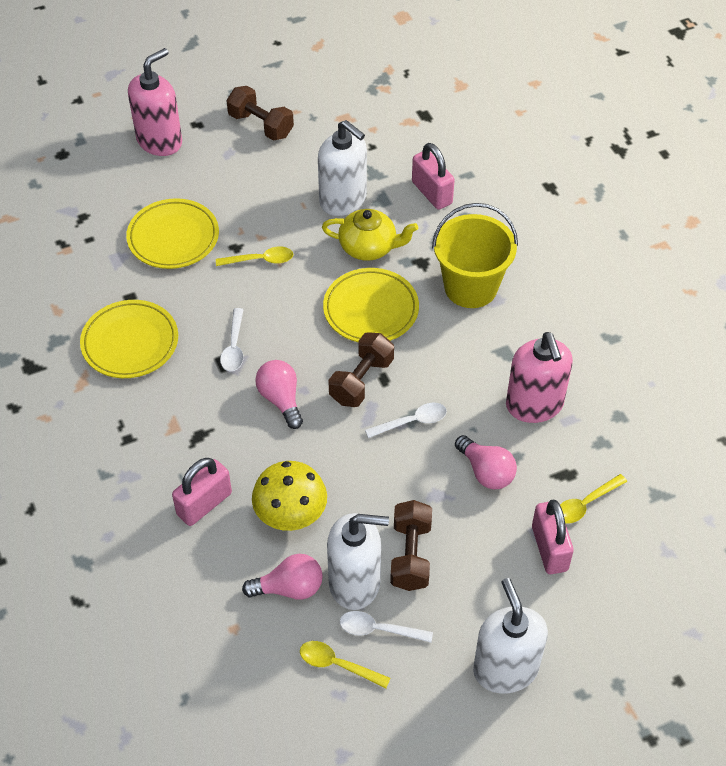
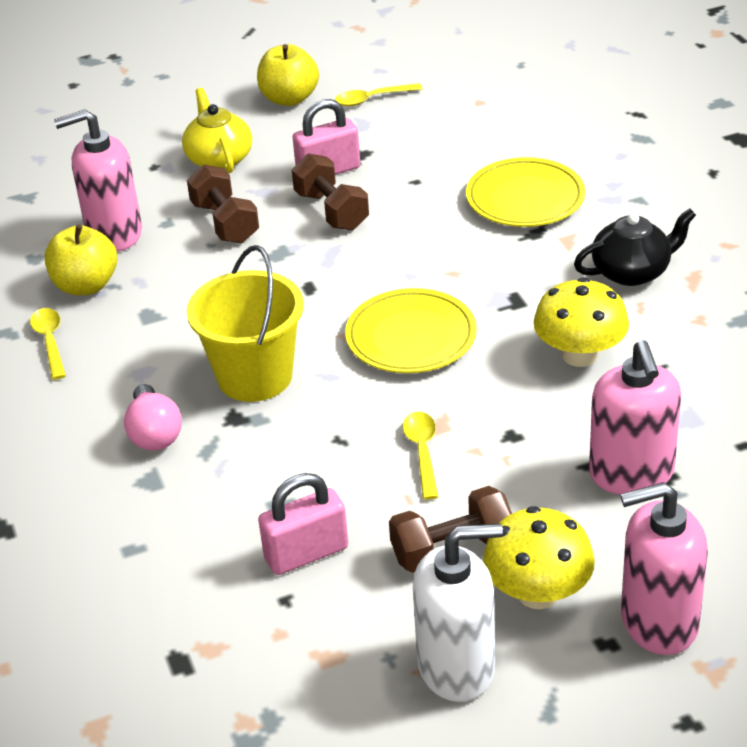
black teapot: 0 -> 1
pink light bulb: 3 -> 1
pink padlock: 3 -> 2
pink soap dispenser: 2 -> 3
white soap dispenser: 3 -> 1
white spoon: 3 -> 0
yellow apple: 0 -> 2
yellow mushroom: 1 -> 2
yellow plate: 3 -> 2

